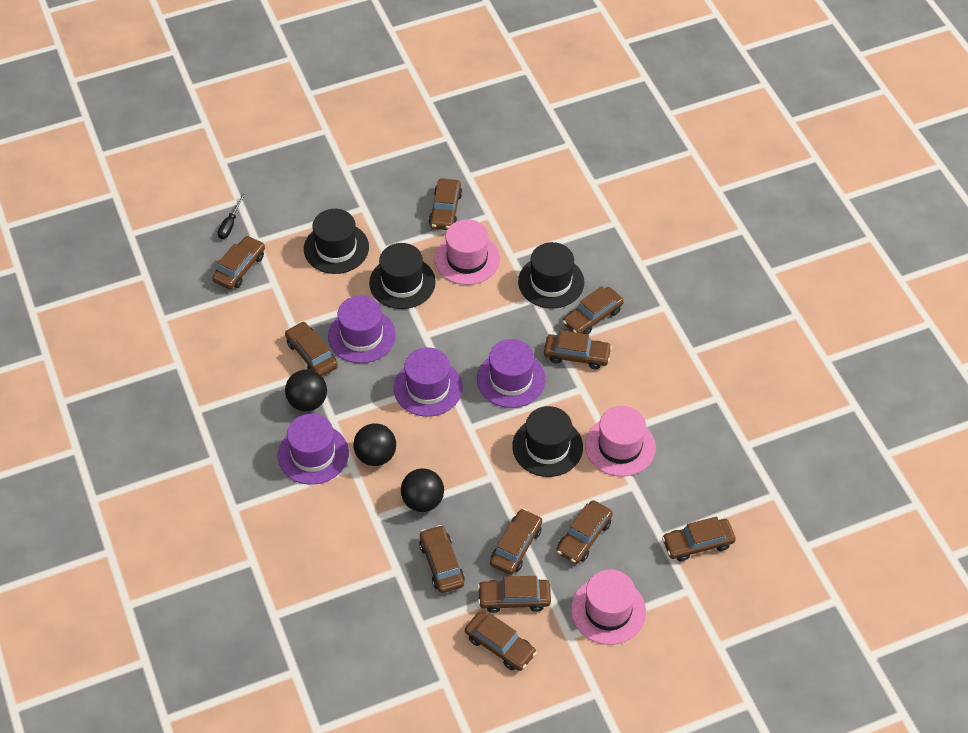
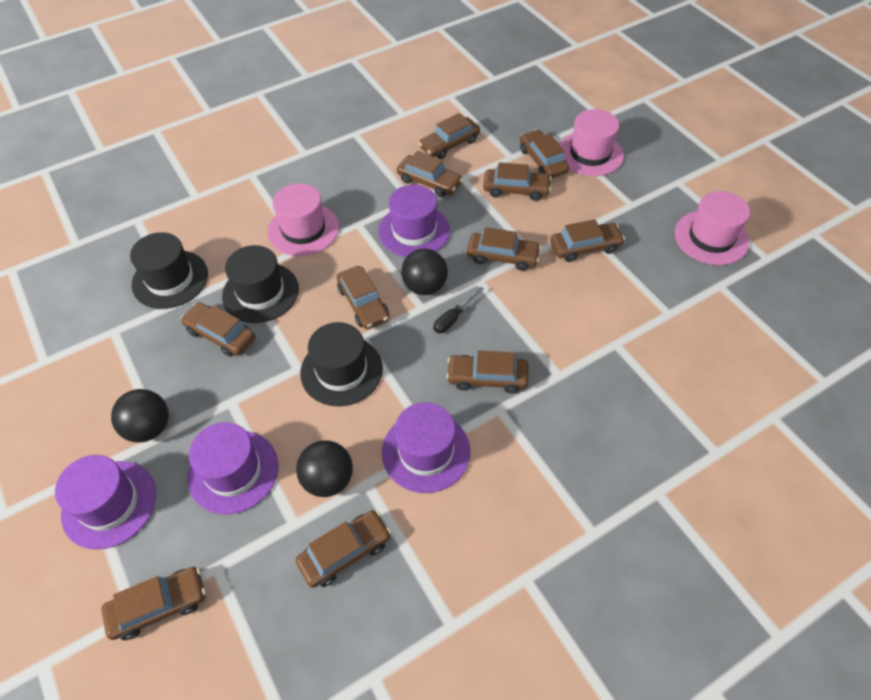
black hat: 4 -> 3

